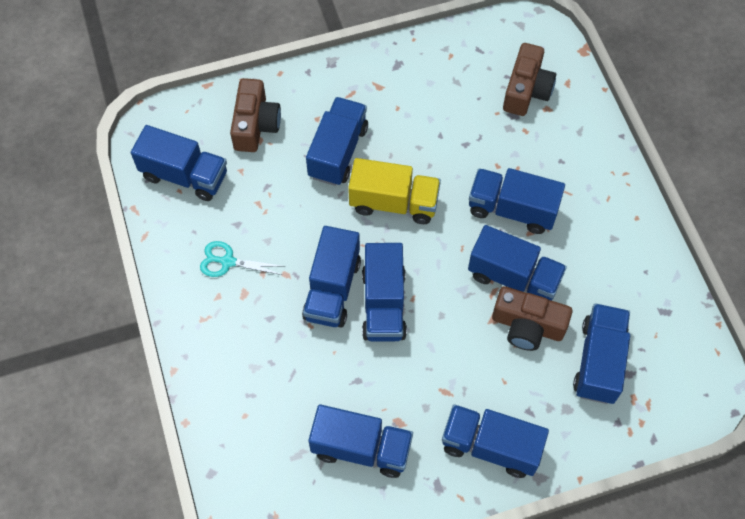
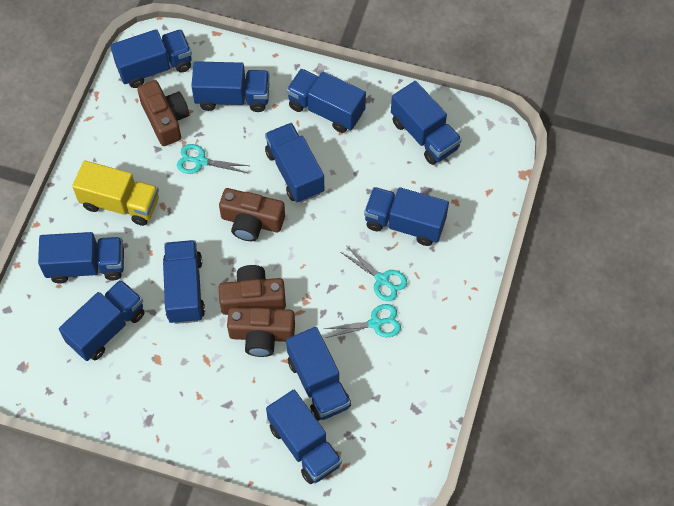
blue truck: 9 -> 11
brown camera: 3 -> 4
turquoise scissors: 1 -> 3

